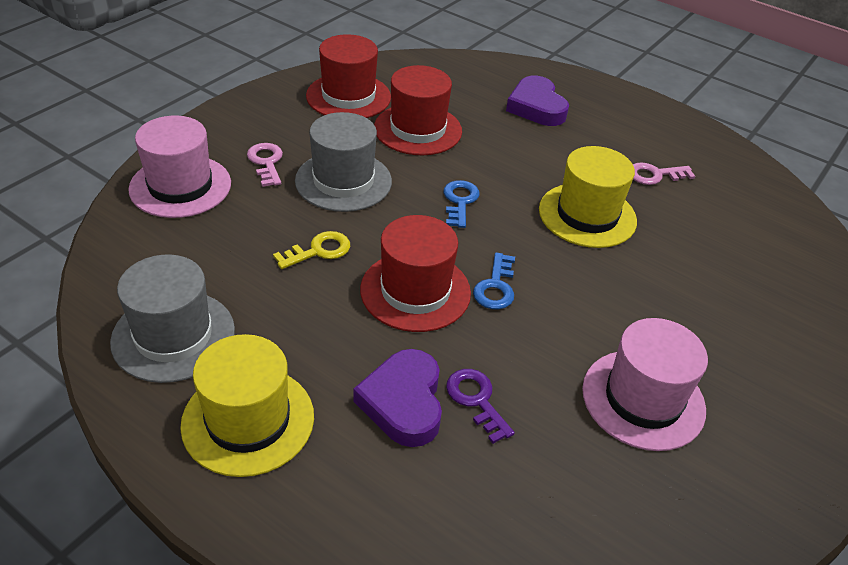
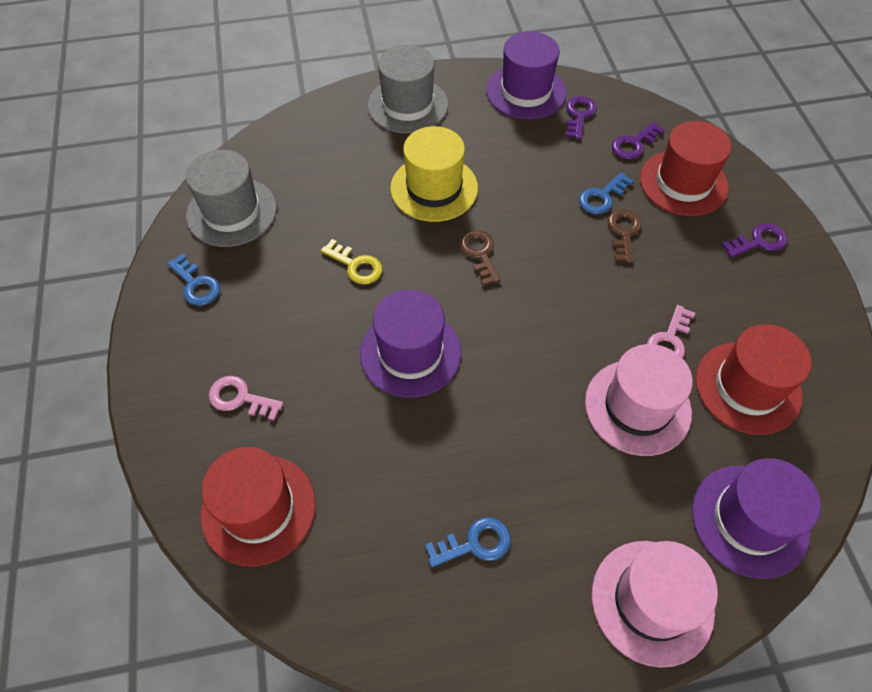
blue key: 2 -> 3
brown key: 0 -> 2
purple hat: 0 -> 3
purple heart: 2 -> 0
purple key: 1 -> 3
yellow hat: 2 -> 1

